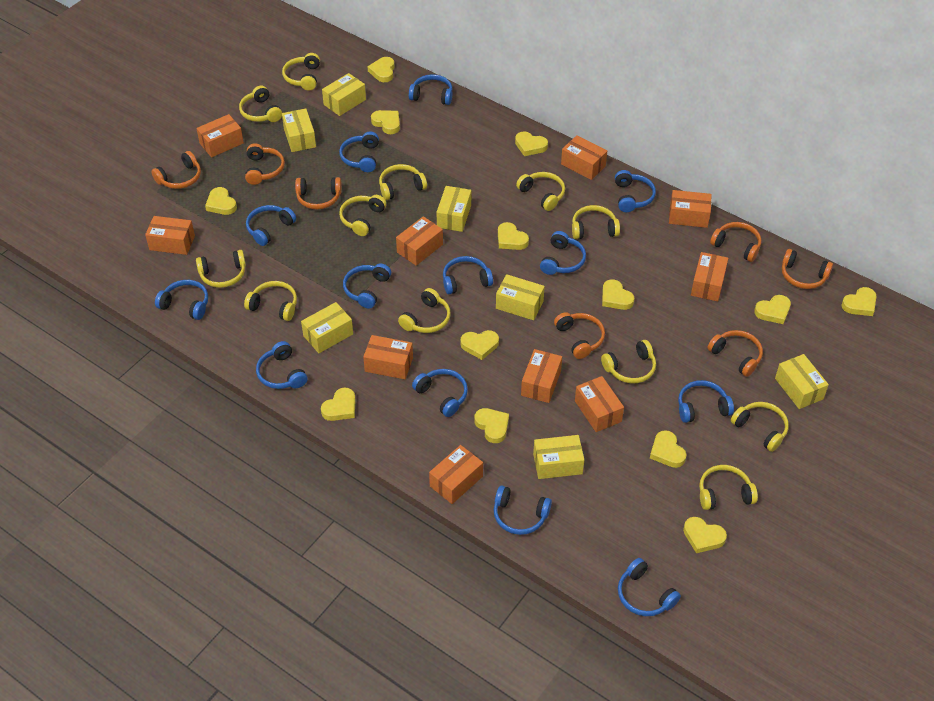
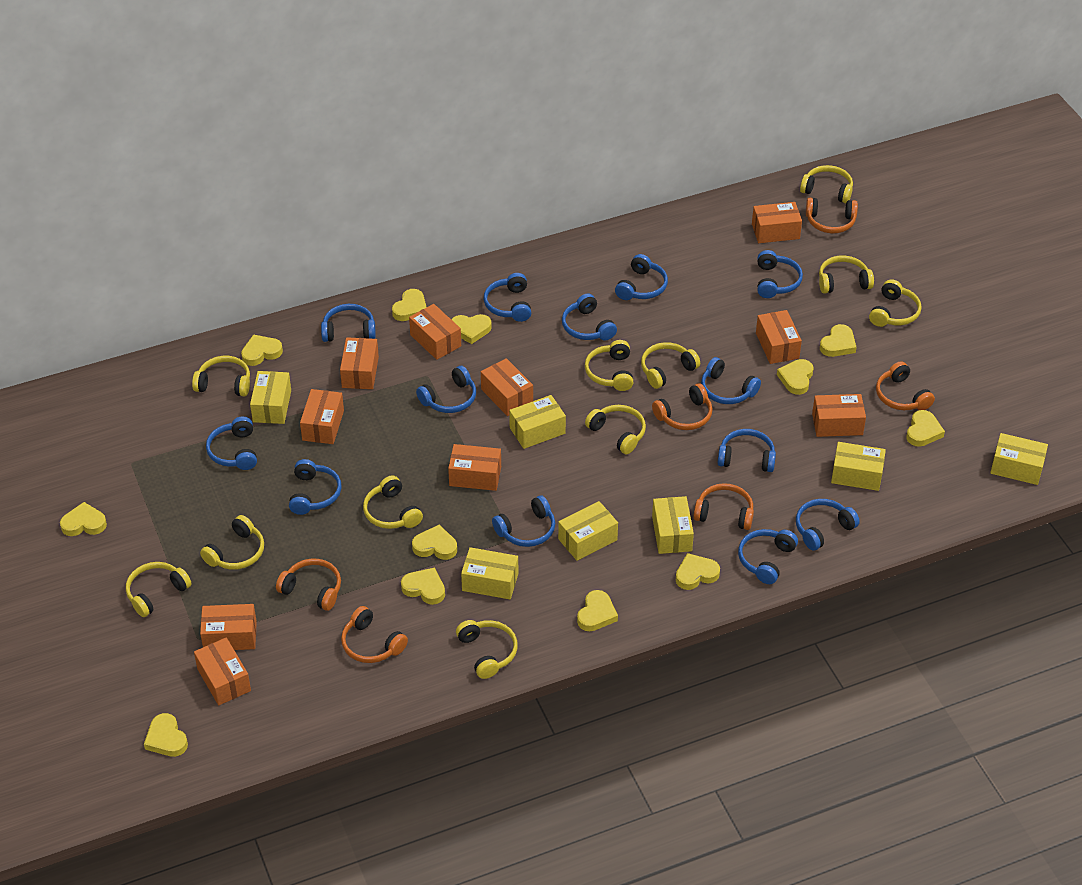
orange headphones: 7 -> 6
yellow headphones: 12 -> 11
yellow heart: 13 -> 12

